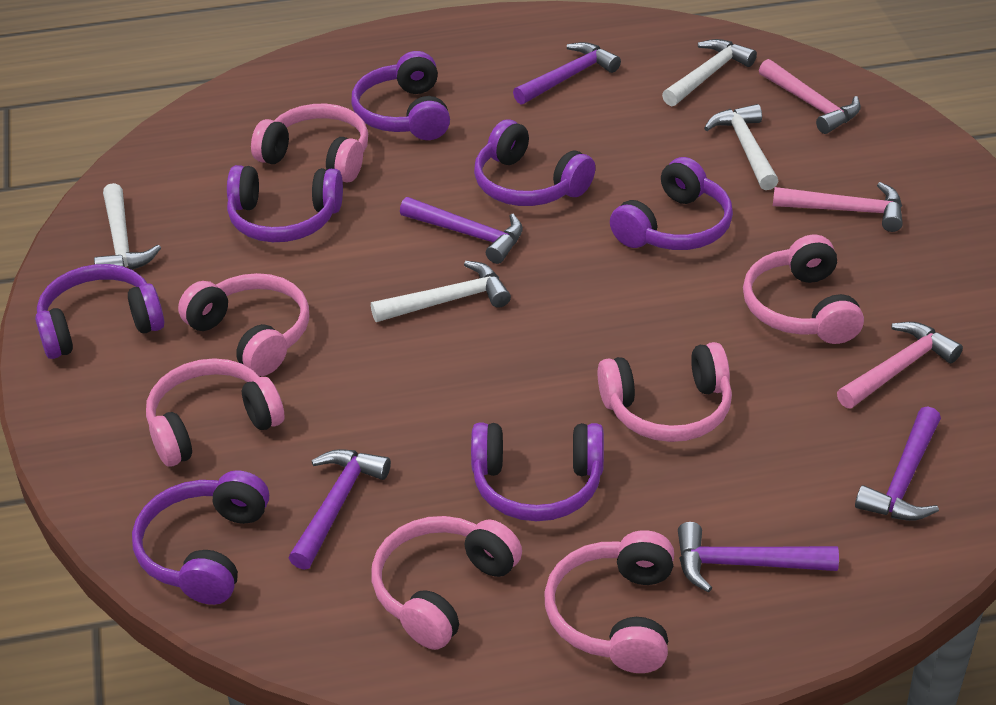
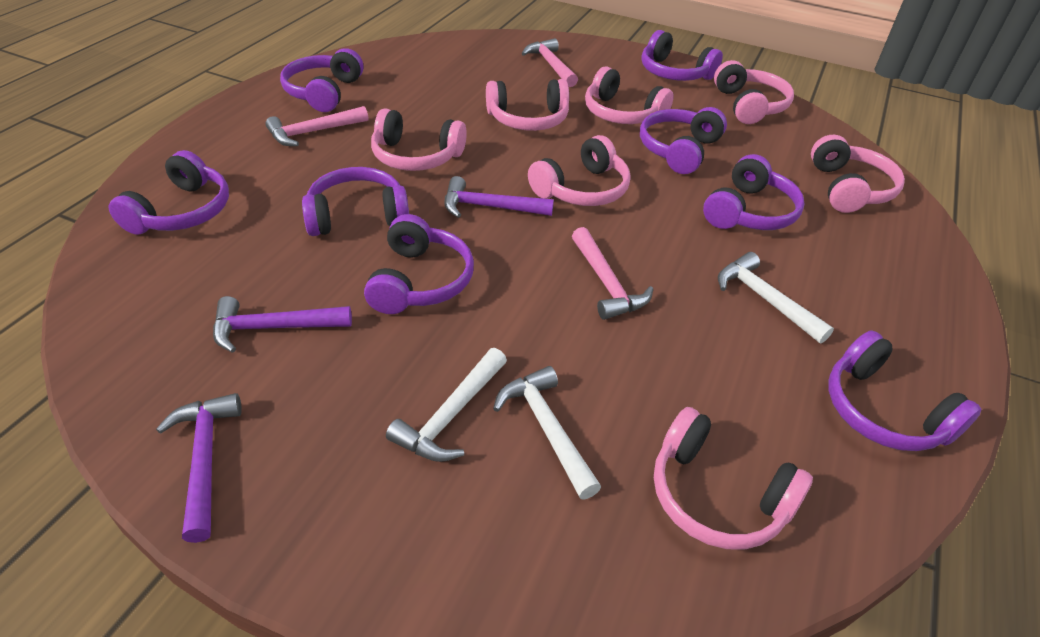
purple hammer: 5 -> 3
purple headphones: 7 -> 8
white hammer: 4 -> 3

